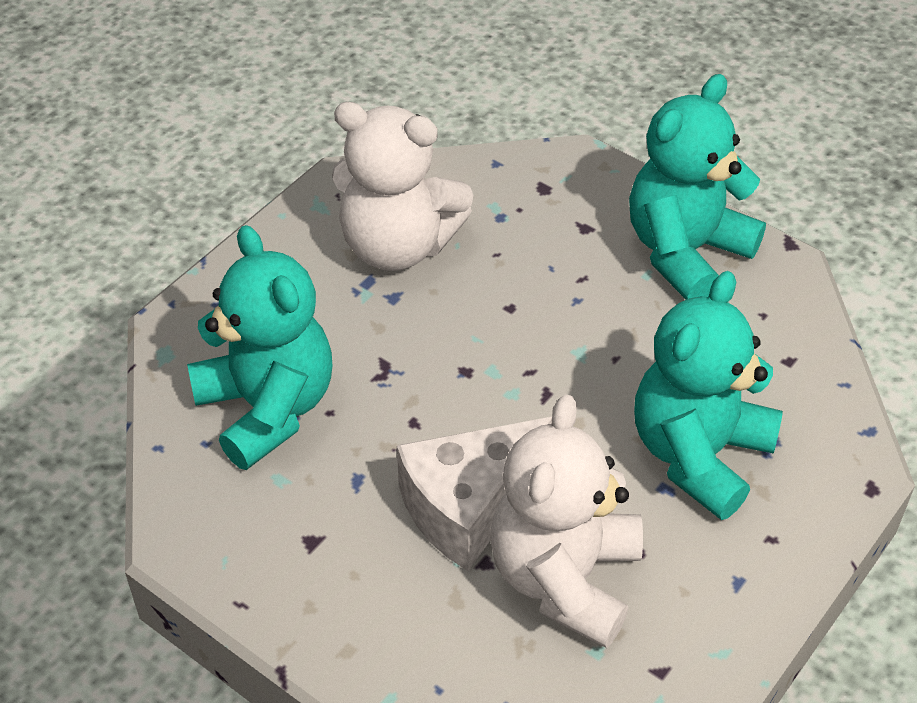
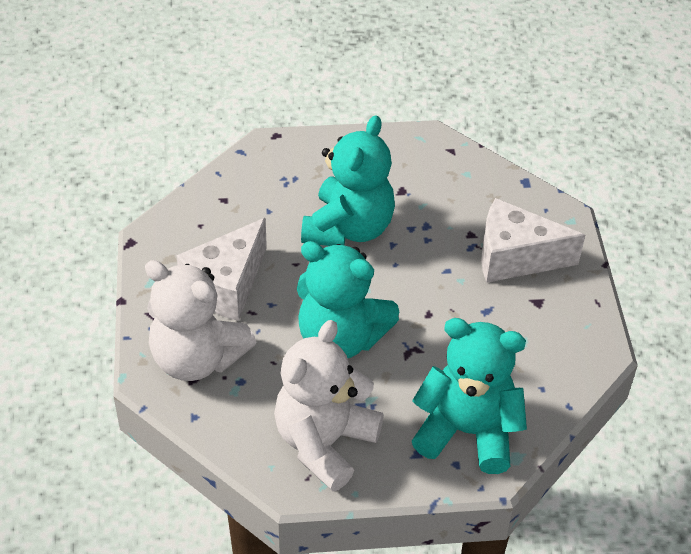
white cheese: 1 -> 2

